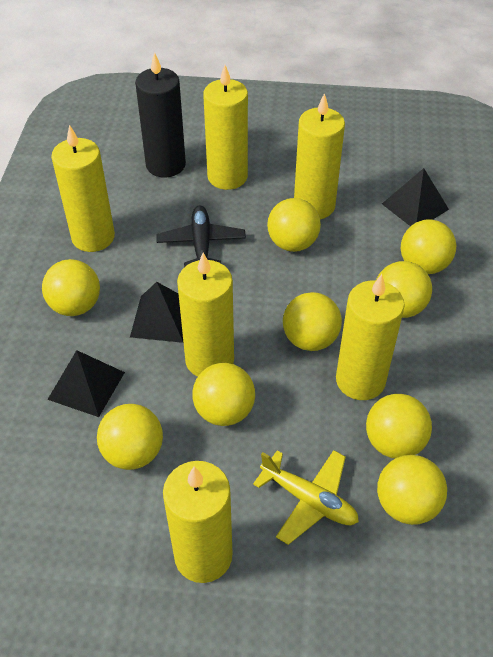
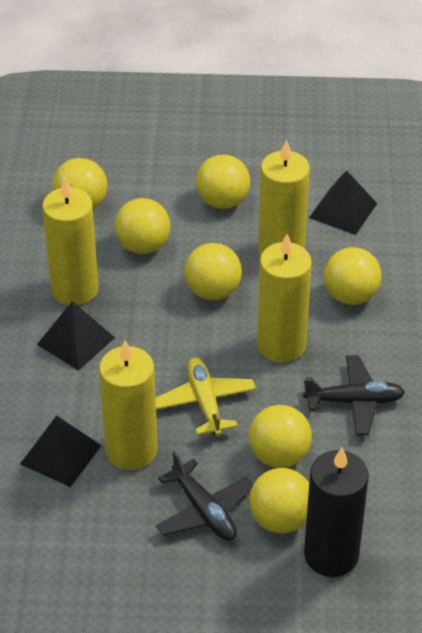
black plane: 1 -> 2
yellow ball: 9 -> 7
yellow candle: 6 -> 4

